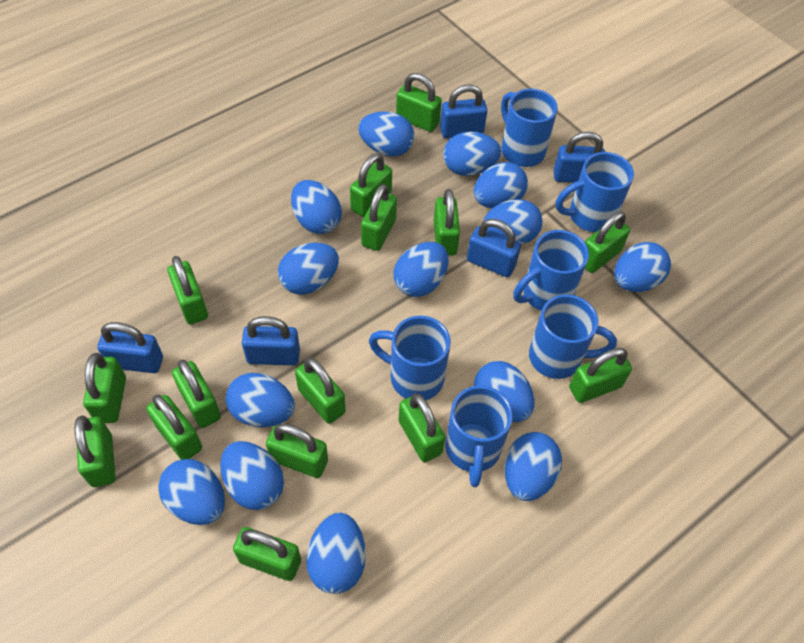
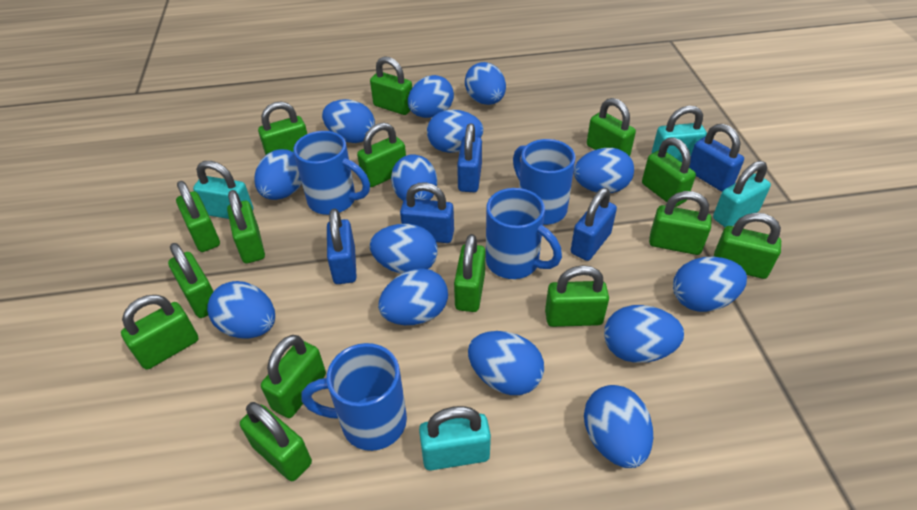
blue mug: 6 -> 4
turquoise padlock: 0 -> 4

